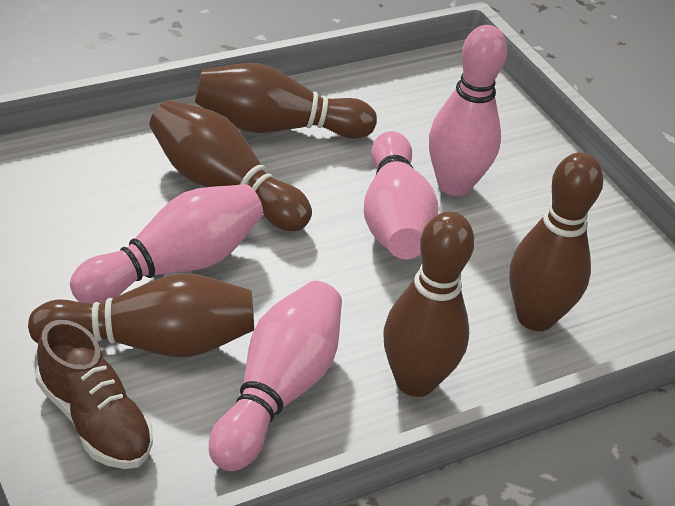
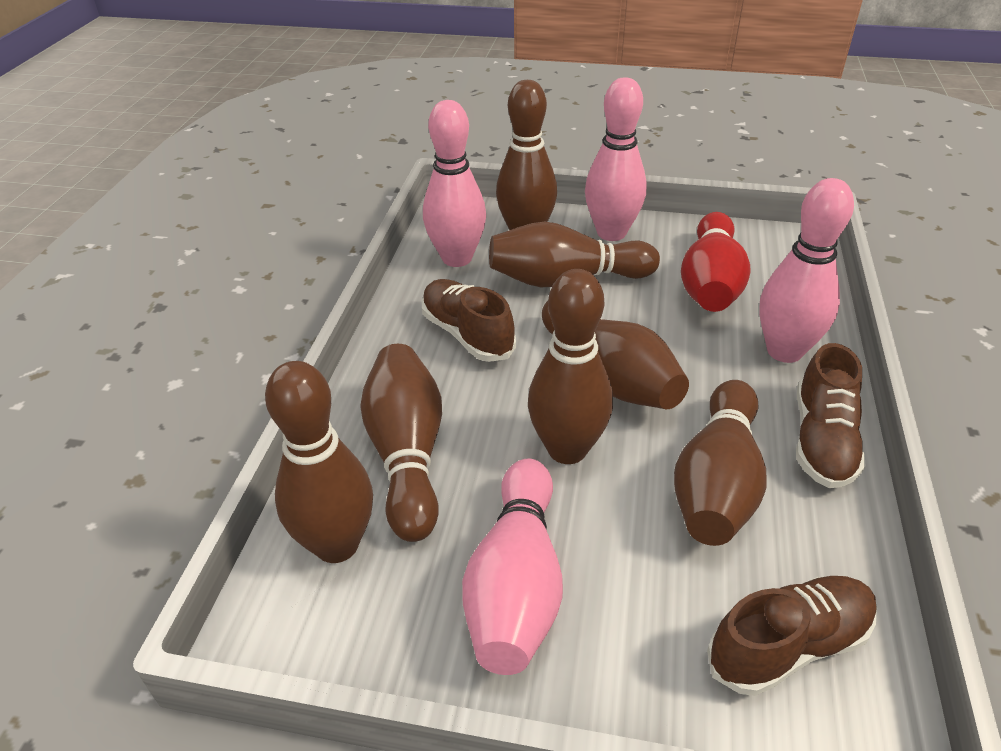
brown bowling pin: 5 -> 7
brown shoe: 1 -> 3
red bowling pin: 0 -> 1

